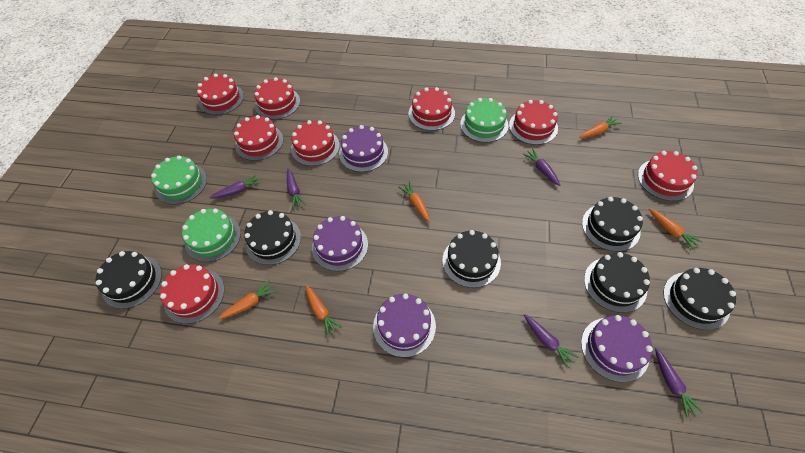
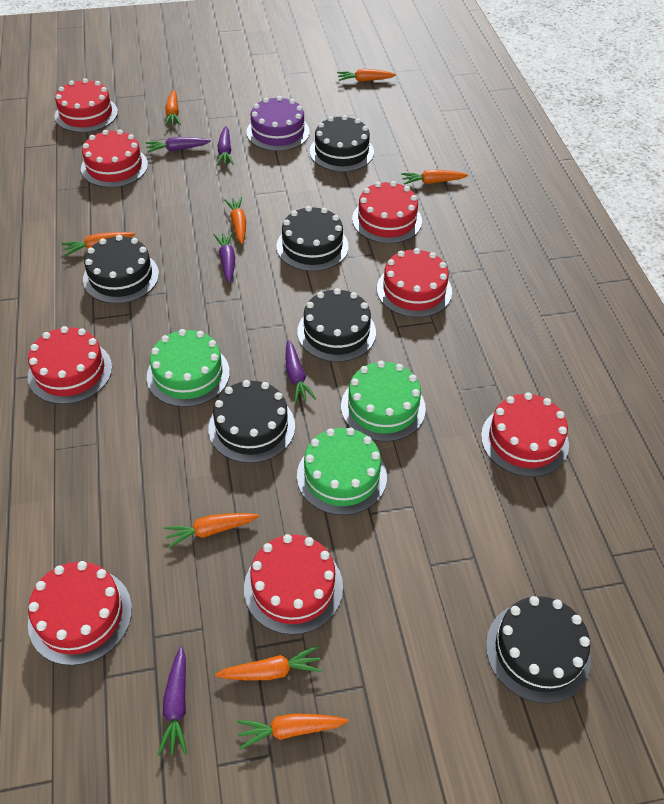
orange carrot: 5 -> 8
purple cake: 4 -> 1

